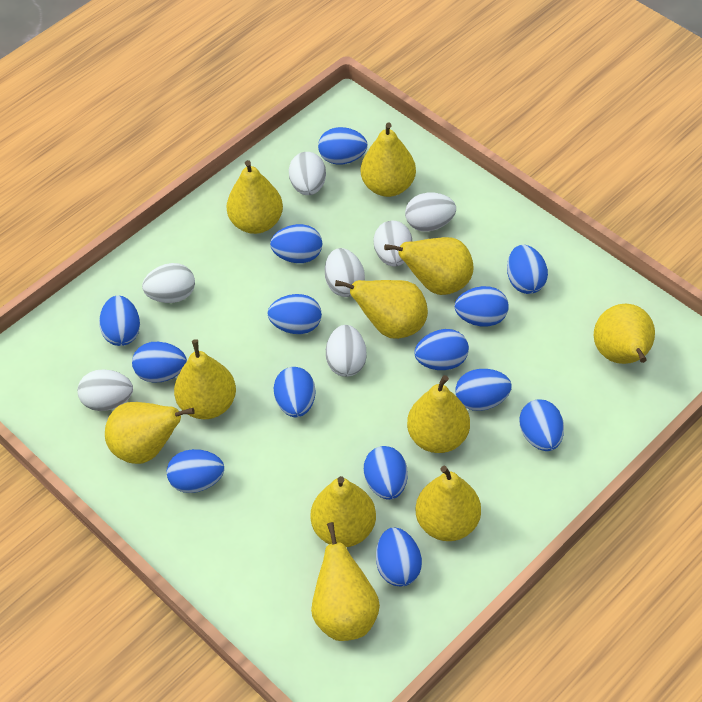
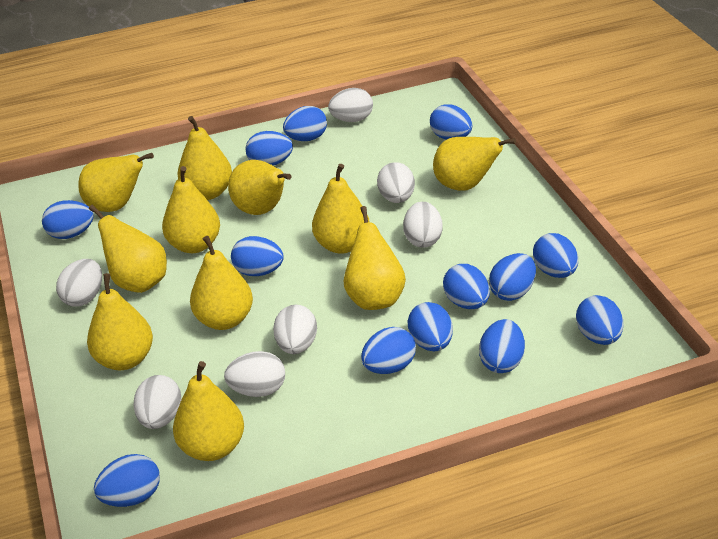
blue egg: 14 -> 13

